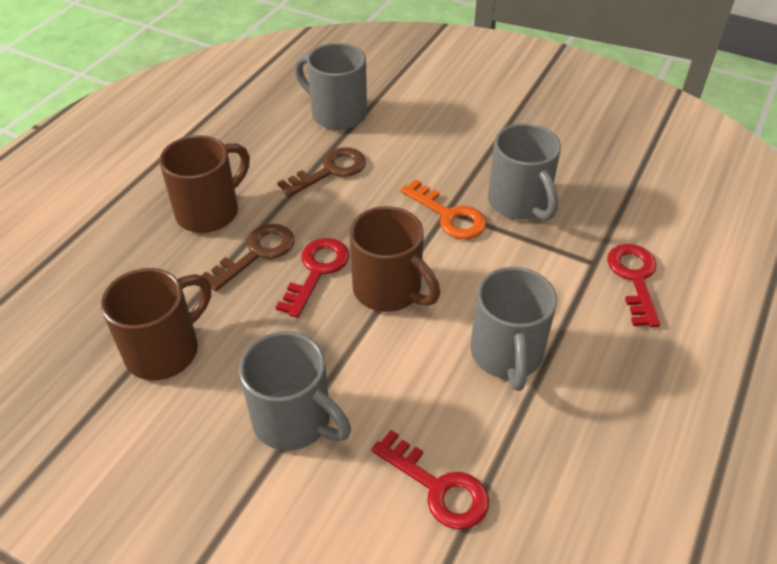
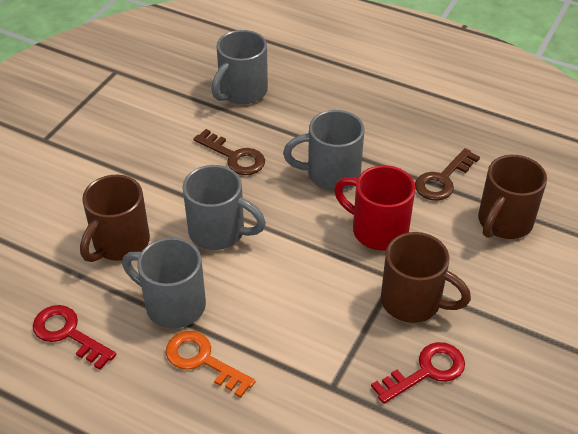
red key: 3 -> 2
red mug: 0 -> 1

